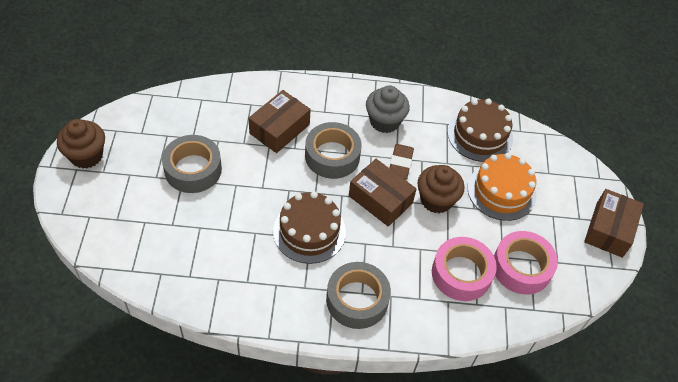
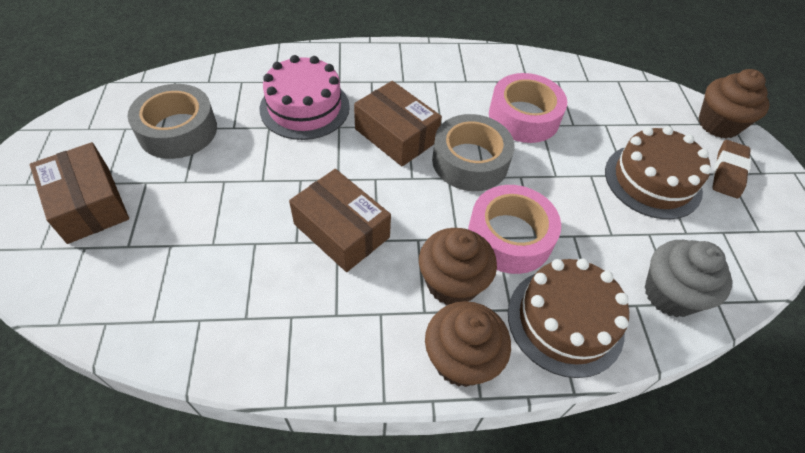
brown cupcake: 2 -> 3
grey tape: 3 -> 2
orange cake: 1 -> 0
pink cake: 0 -> 1

